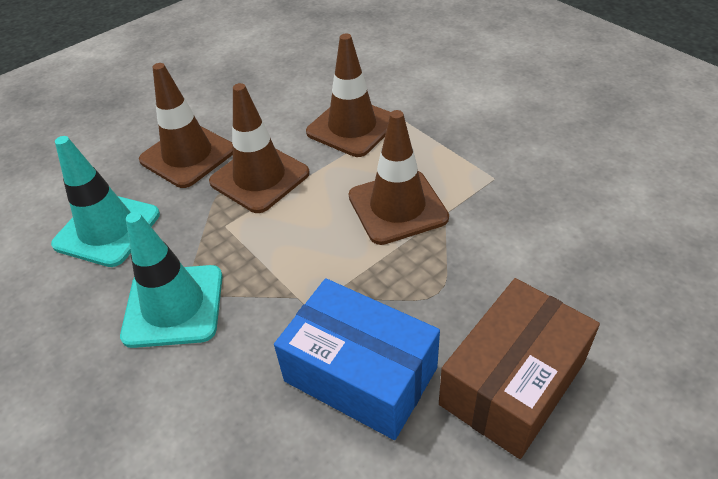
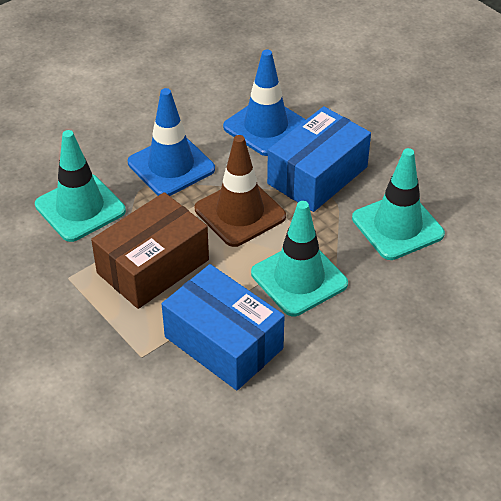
blue box: 1 -> 2
blue traffic cone: 0 -> 2
brown traffic cone: 4 -> 1
turquoise traffic cone: 2 -> 3

